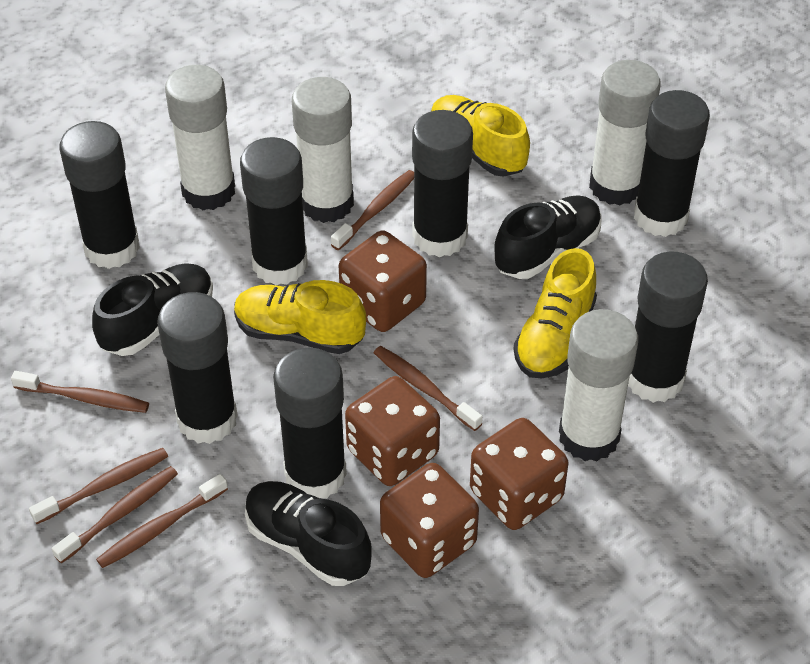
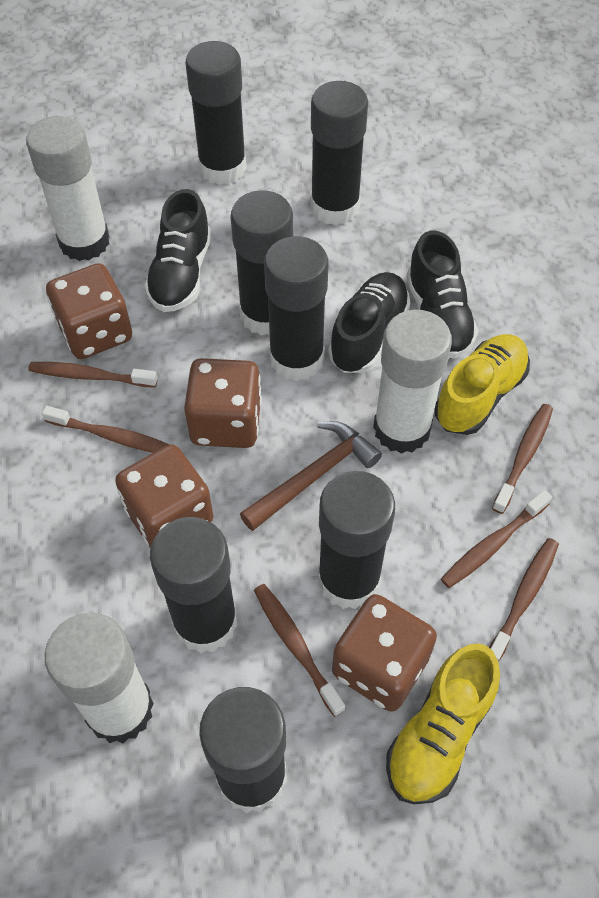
brown hammer: 0 -> 1
white glue stick: 4 -> 3
yellow shoe: 3 -> 2

